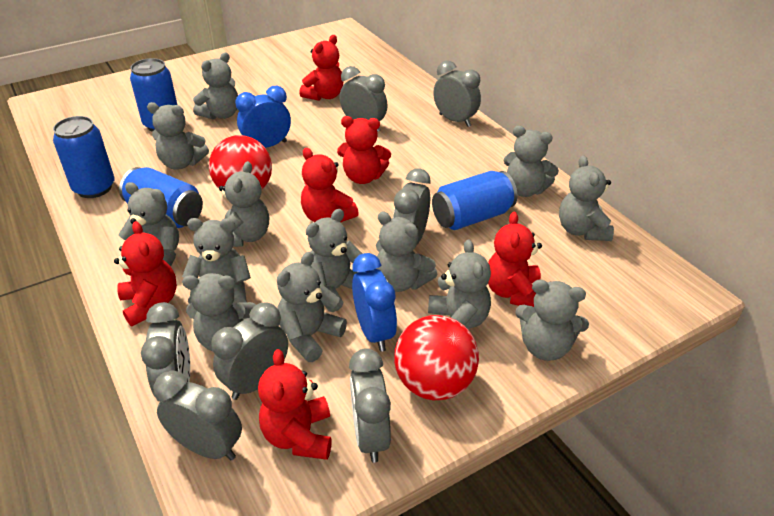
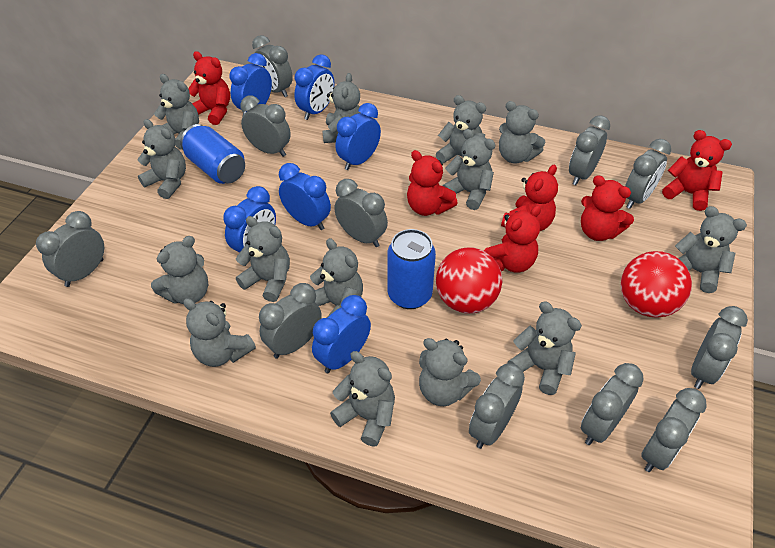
blue can: 4 -> 2
blue clock: 2 -> 6
grey clock: 7 -> 11
grey teddy bear: 13 -> 14

